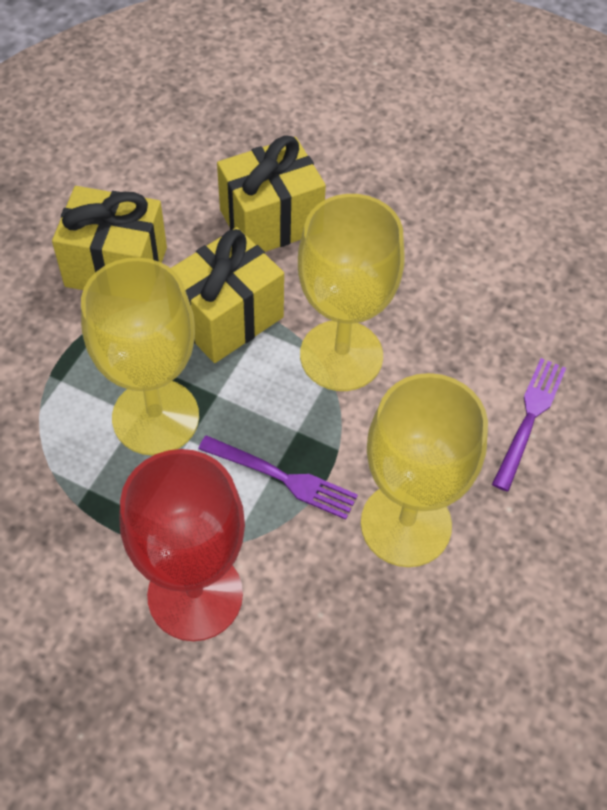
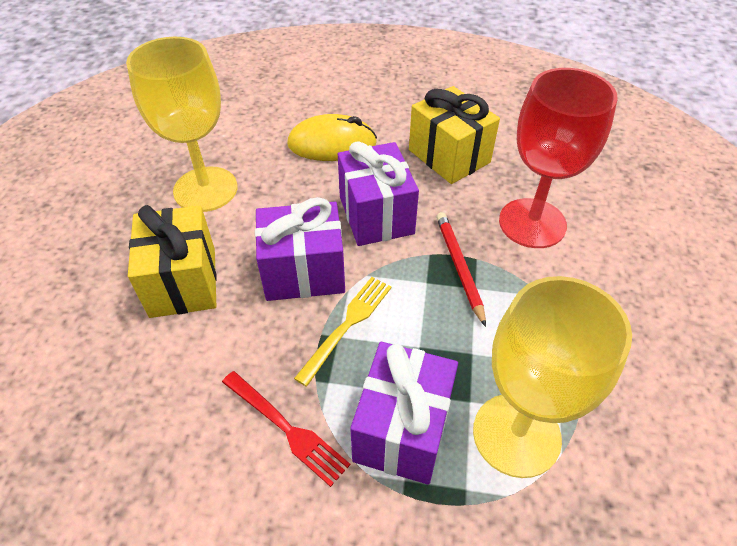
purple fork: 2 -> 0
purple gift: 0 -> 3
red fork: 0 -> 1
red pencil: 0 -> 1
yellow fork: 0 -> 1
yellow gift: 3 -> 2
yellow goblet: 3 -> 2
yellow mouse: 0 -> 1

